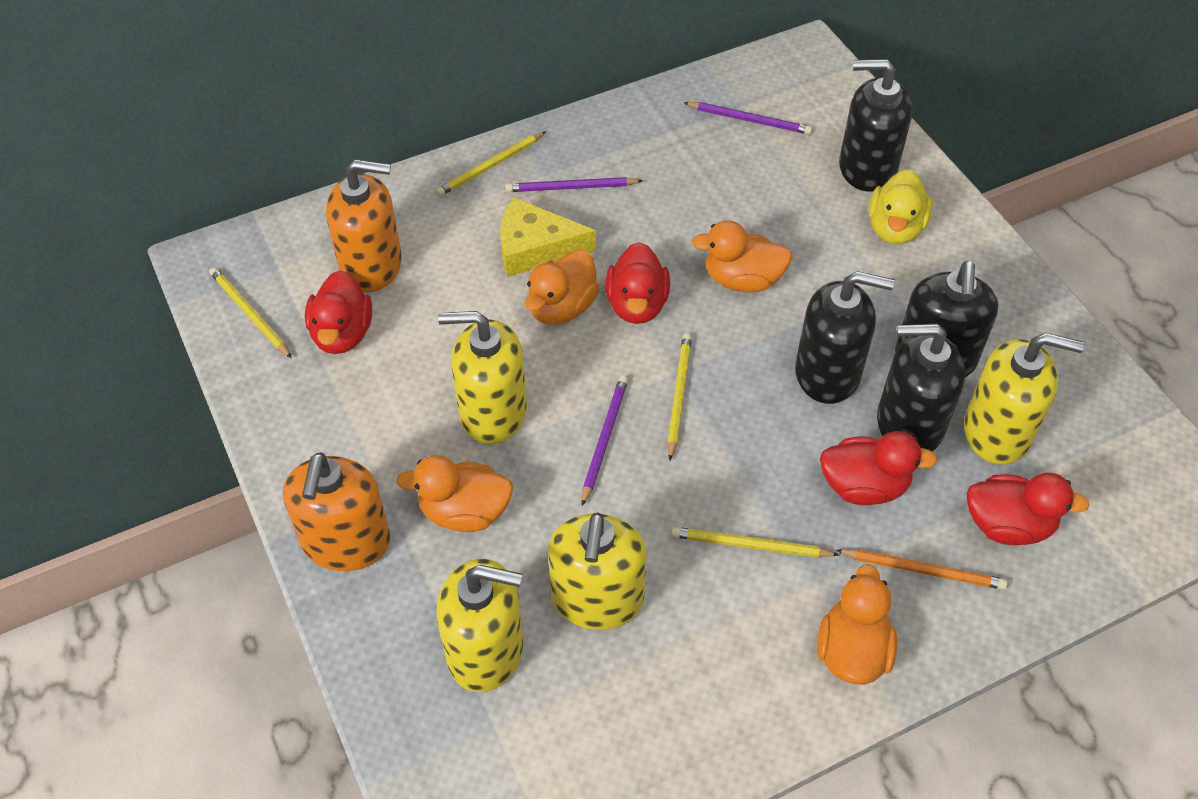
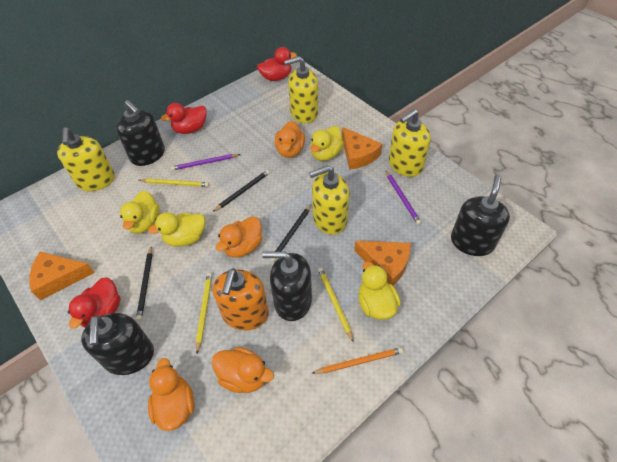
black pencil: 0 -> 3
orange cheese: 0 -> 3
orange soap dispenser: 2 -> 1
purple pencil: 3 -> 2
red duck: 4 -> 3
yellow cheese: 1 -> 0
yellow duck: 1 -> 4
yellow pencil: 4 -> 3

